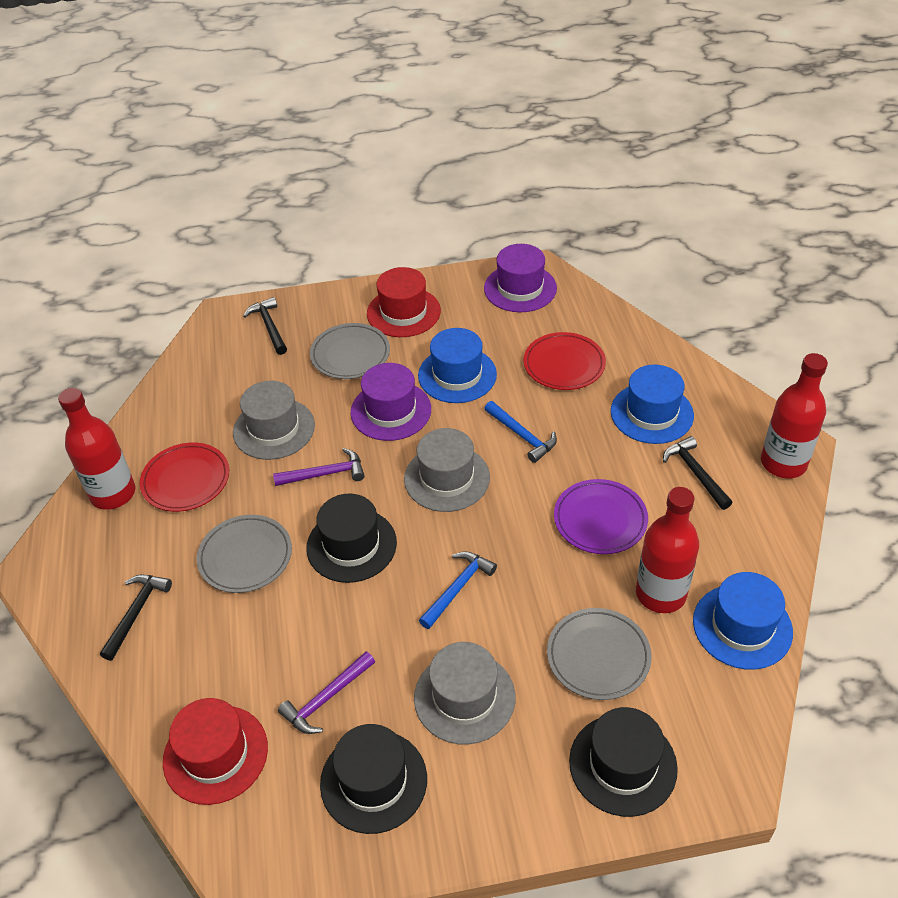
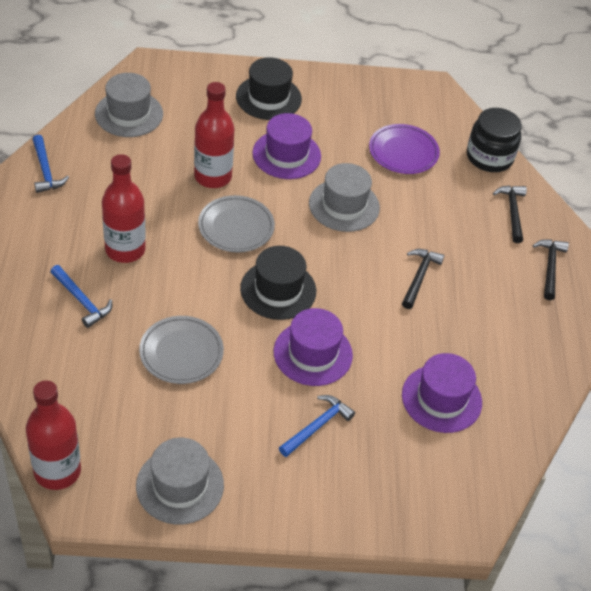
black hat: 3 -> 2
black jar: 0 -> 1
blue hammer: 2 -> 3
blue hat: 3 -> 0
grey plate: 3 -> 2
purple hammer: 2 -> 0
purple hat: 2 -> 3
red hat: 2 -> 0
red plate: 2 -> 0

